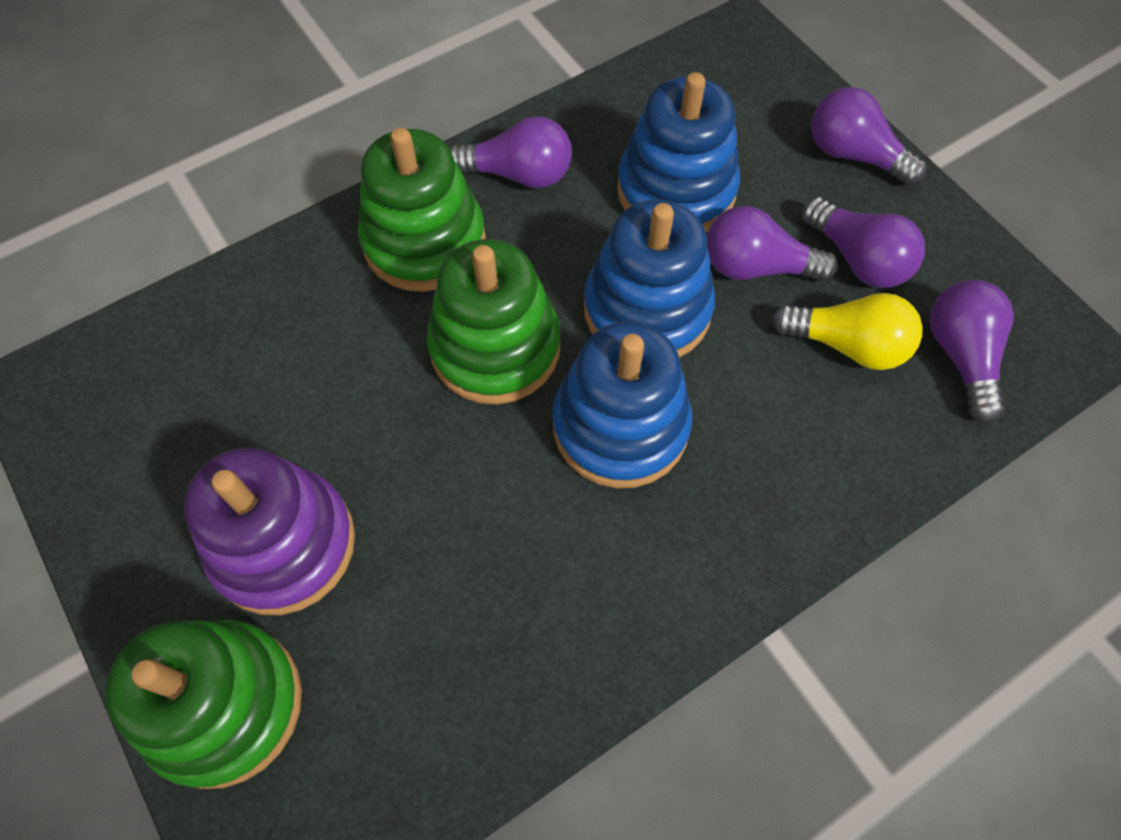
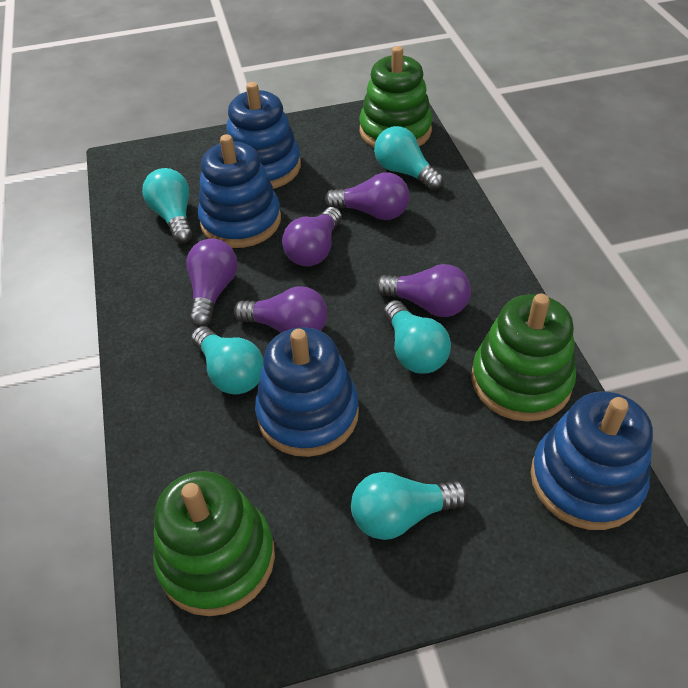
blue stacking toy: 3 -> 4
purple stacking toy: 1 -> 0
turquoise light bulb: 0 -> 5
yellow light bulb: 1 -> 0

